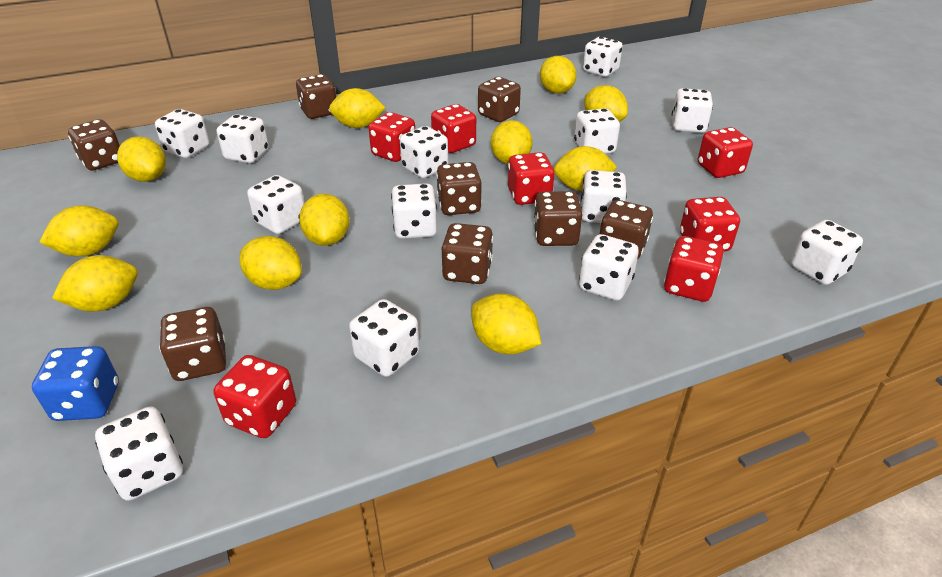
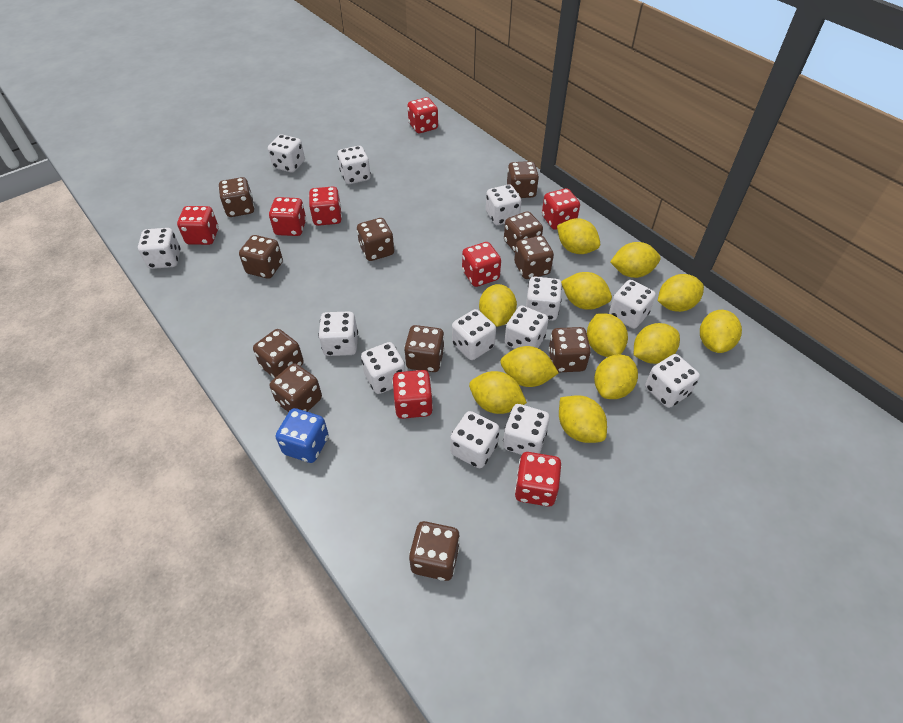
brown dice: 8 -> 11
red dice: 7 -> 8
yellow lemon: 11 -> 12

